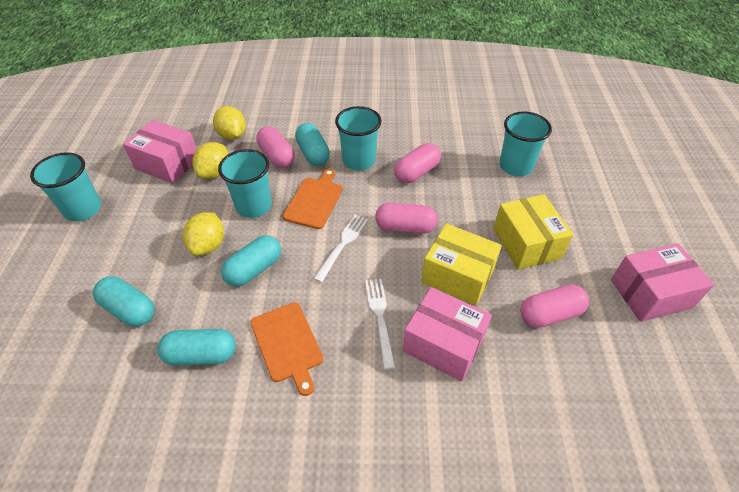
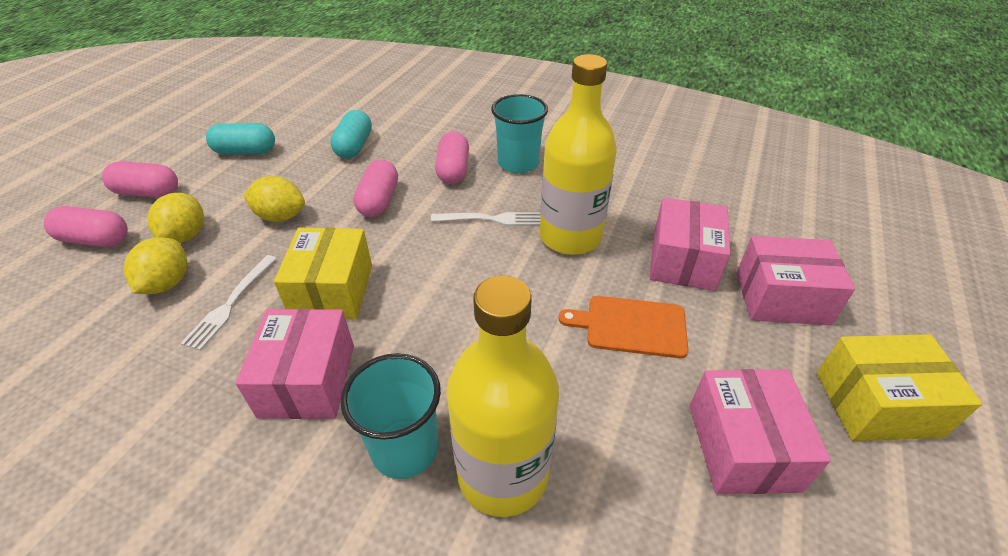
orange cutting board: 2 -> 1
pink box: 3 -> 4
turquoise capsule: 4 -> 2
turquoise cup: 4 -> 2
yellow bottle: 0 -> 2

